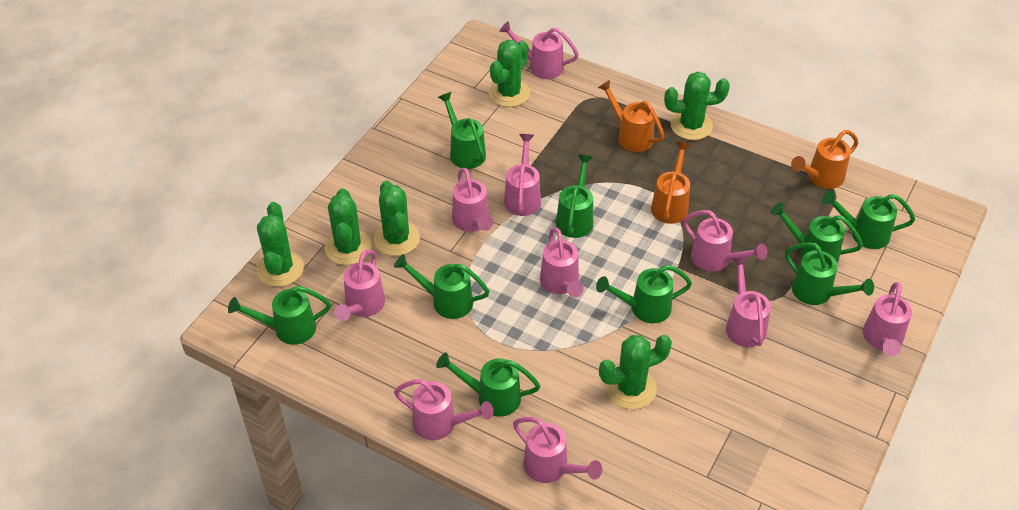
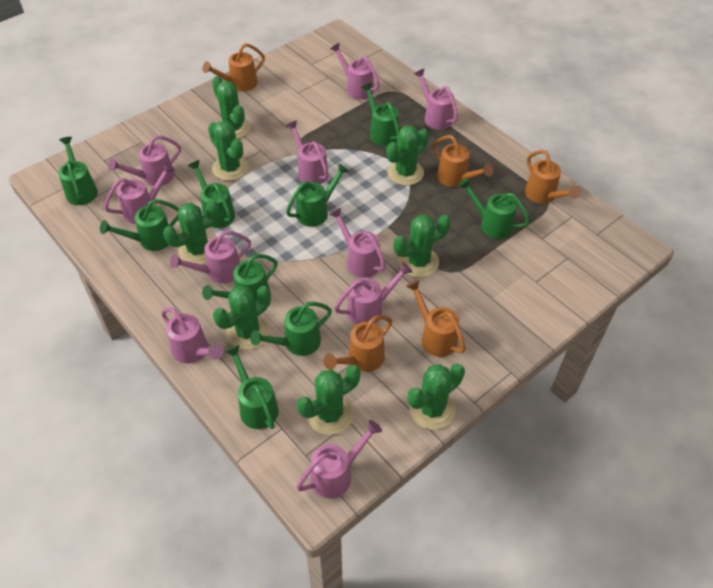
green cactus: 6 -> 8
orange watering can: 3 -> 5

